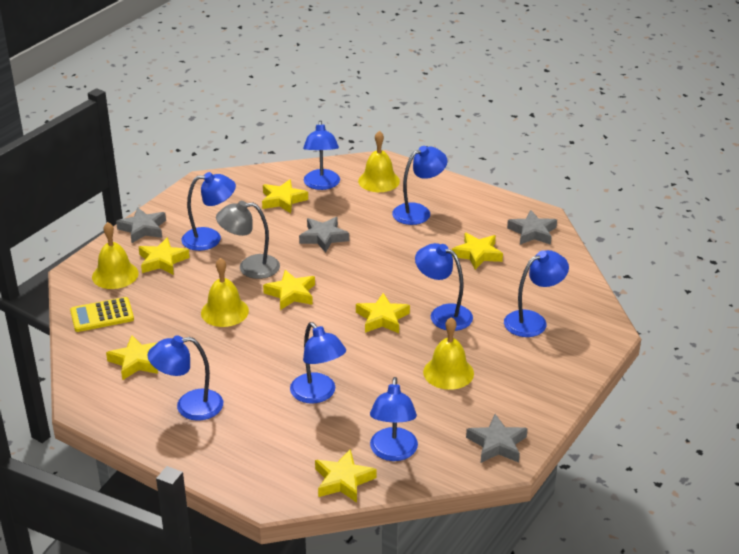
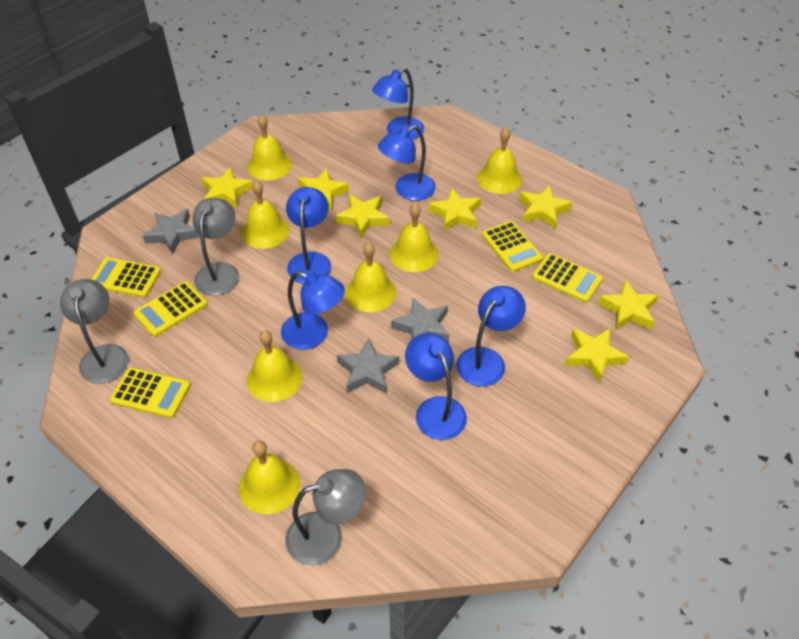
blue lamp: 8 -> 6
grey lamp: 1 -> 3
grey star: 4 -> 3
yellow bell: 4 -> 7
yellow calculator: 1 -> 5

